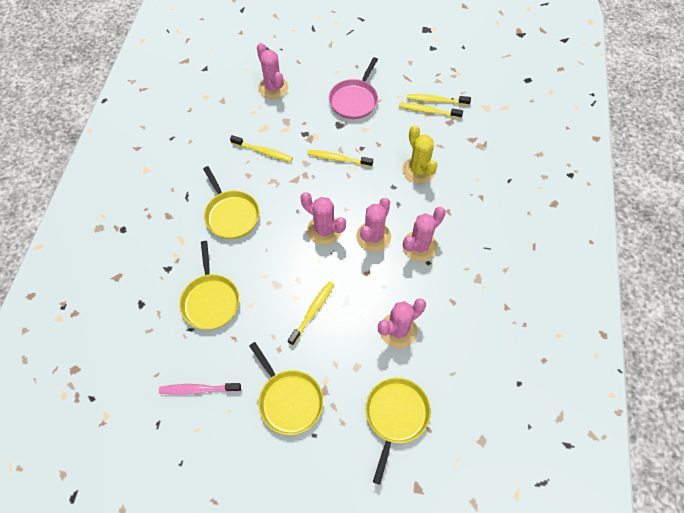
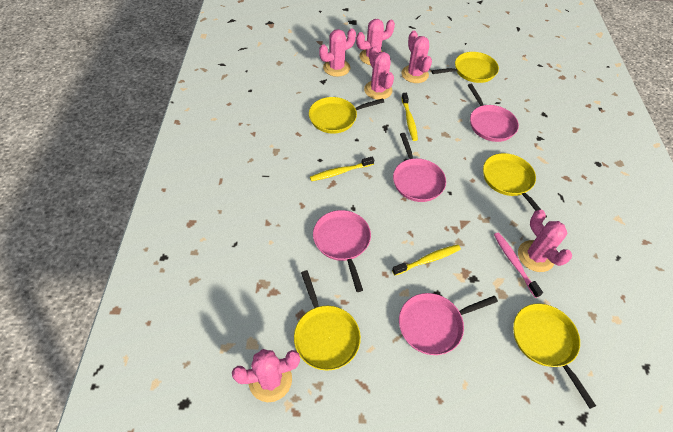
pink cactus: 5 -> 6
pink pan: 1 -> 4
yellow cactus: 1 -> 0
yellow pan: 4 -> 5
yellow toothbrush: 5 -> 3

